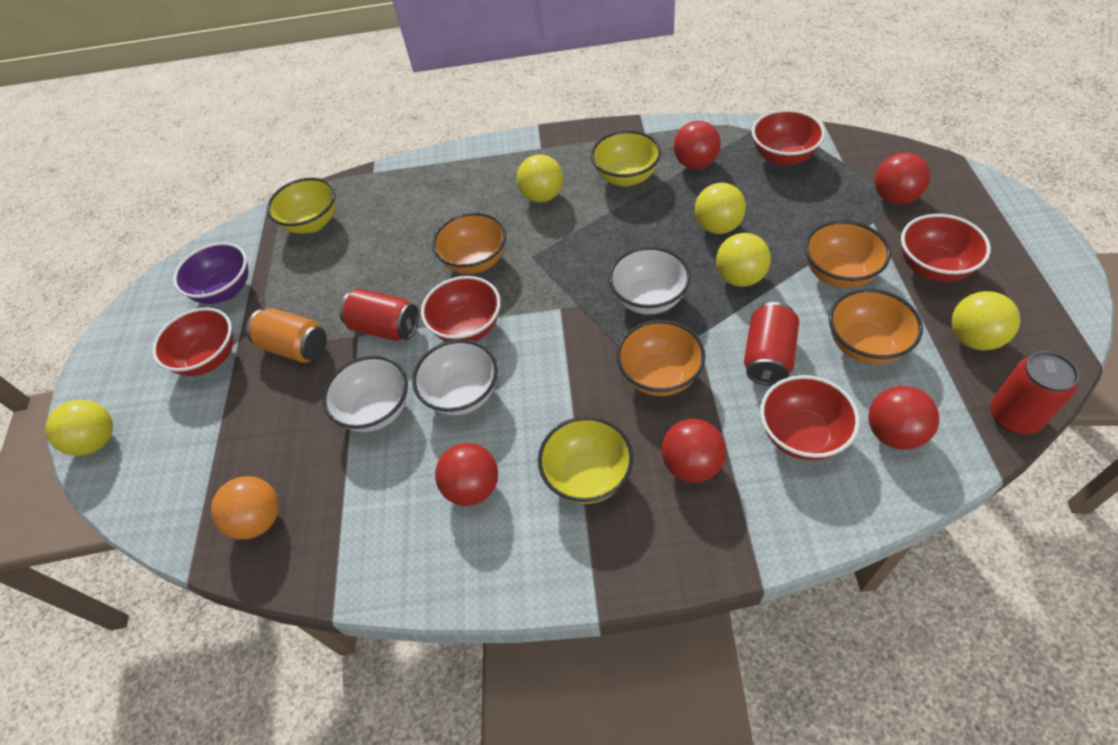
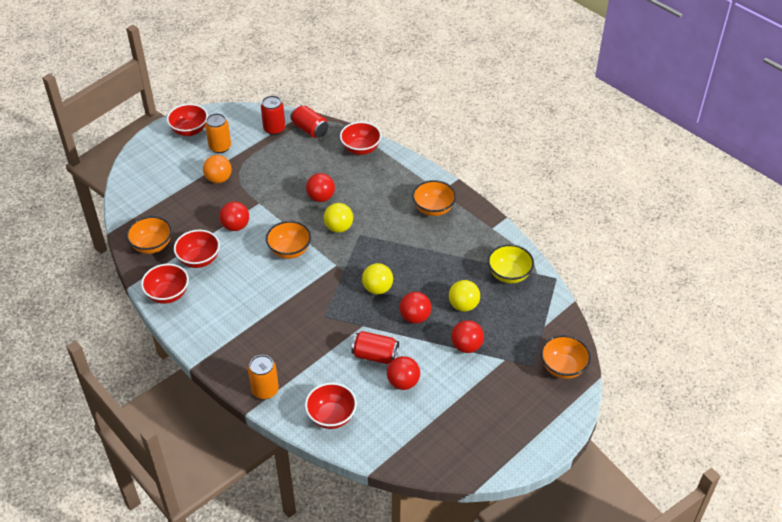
orange can: 1 -> 2
purple bowl: 1 -> 0
white bowl: 3 -> 0
yellow ball: 5 -> 3
yellow bowl: 3 -> 1

